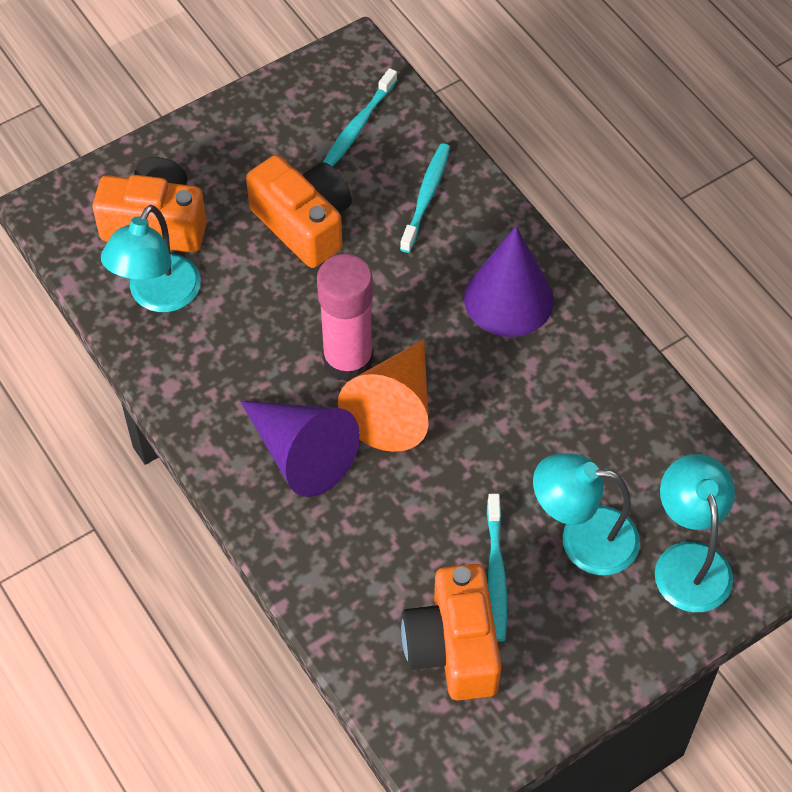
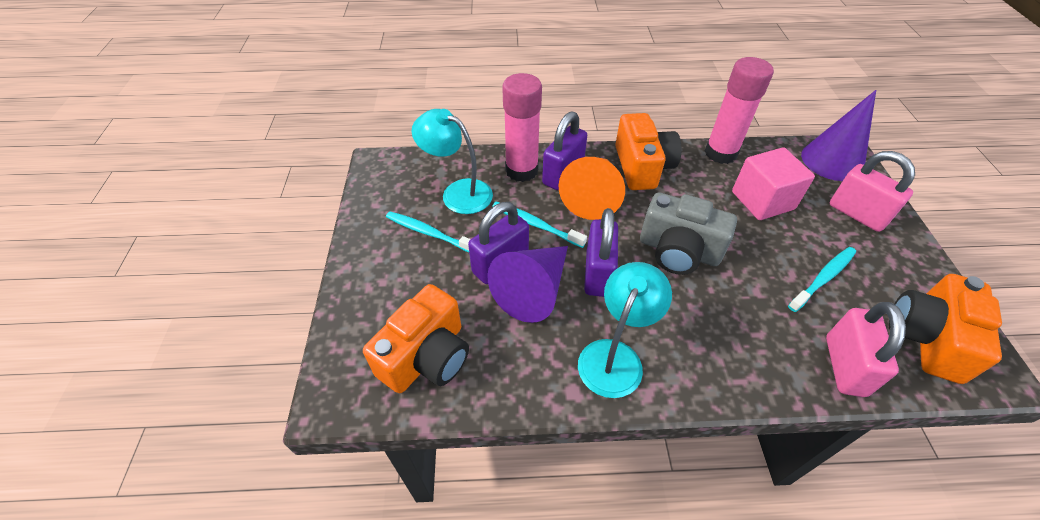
grey camera: 0 -> 1
pink cube: 0 -> 1
pink glue stick: 1 -> 2
pink padlock: 0 -> 2
purple padlock: 0 -> 3
turquoise lamp: 3 -> 2

